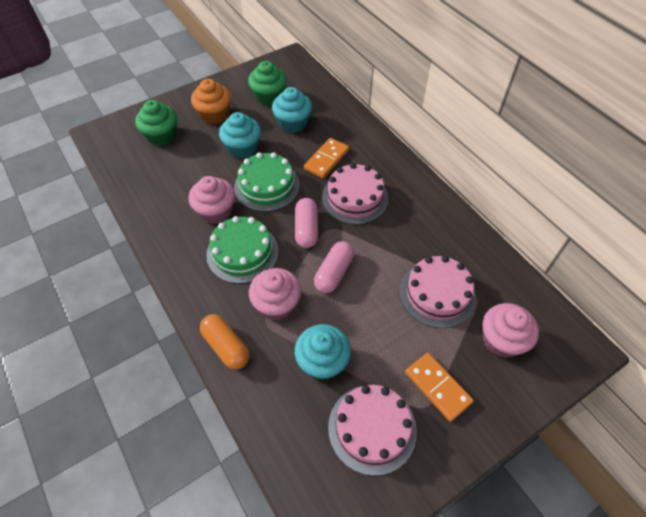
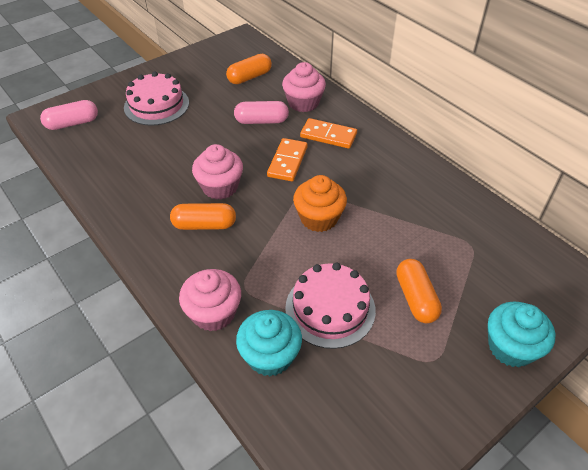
green cake: 2 -> 0
green cupcake: 2 -> 0
orange capsule: 1 -> 3
pink cake: 3 -> 2
turquoise cupcake: 3 -> 2

